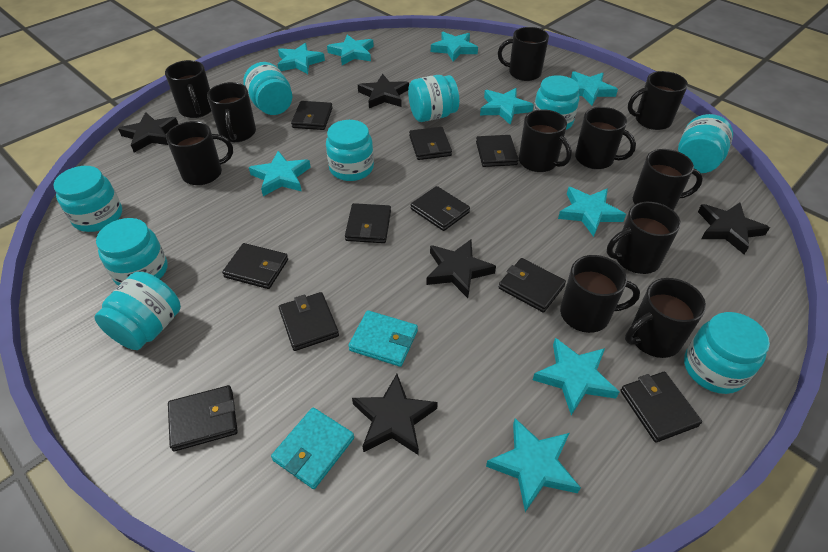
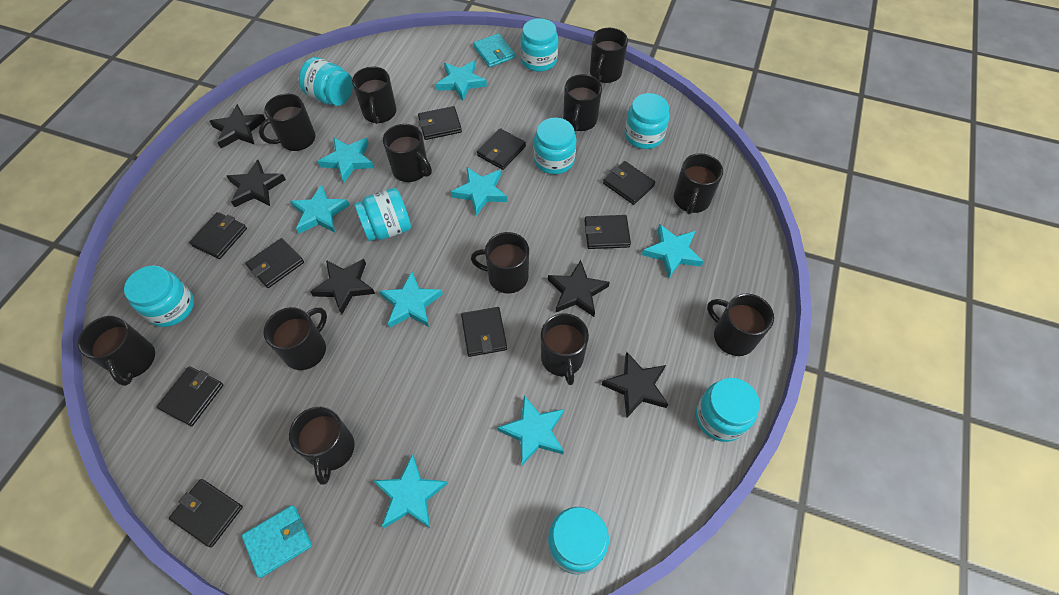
black mug: 11 -> 12
black wallet: 10 -> 9
turquoise jar: 9 -> 8
turquoise star: 9 -> 8

